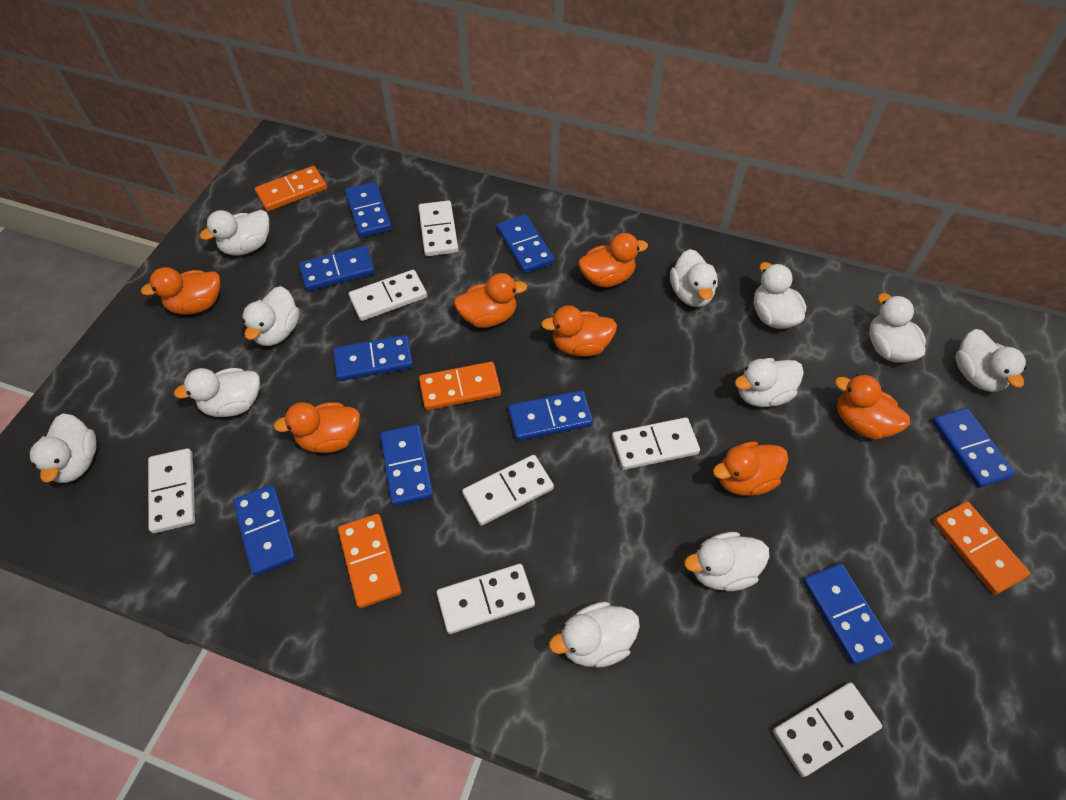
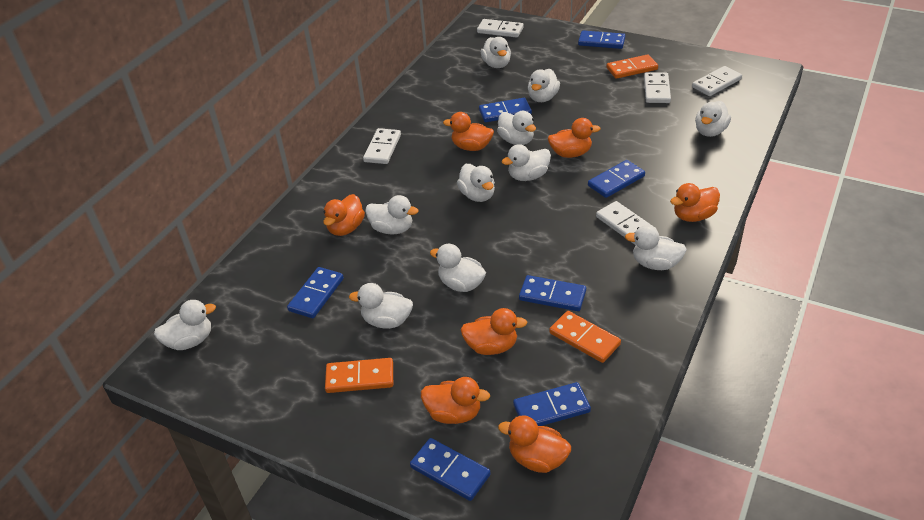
blue domino: 9 -> 7
orange domino: 4 -> 3
white domino: 7 -> 5

